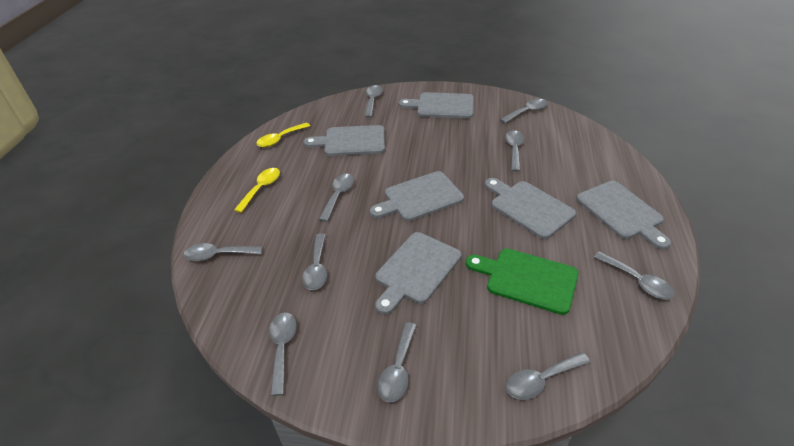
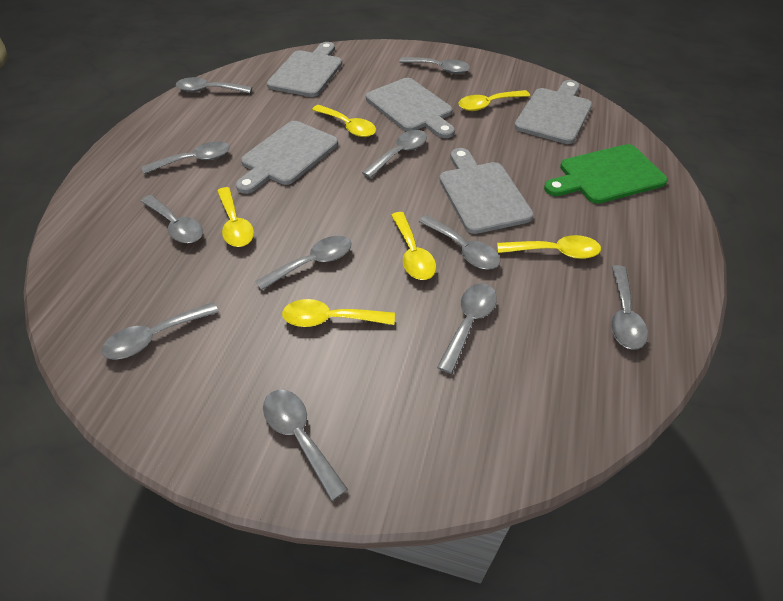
grey cutting board: 6 -> 5
grey spoon: 10 -> 11
yellow spoon: 2 -> 6

